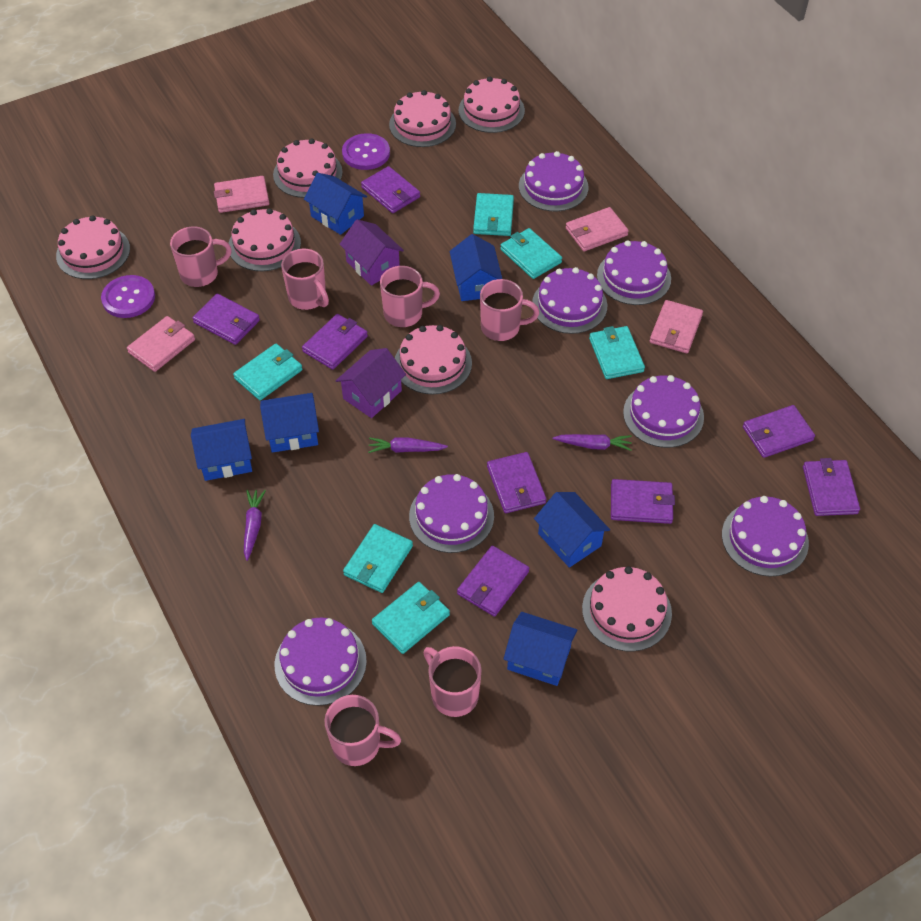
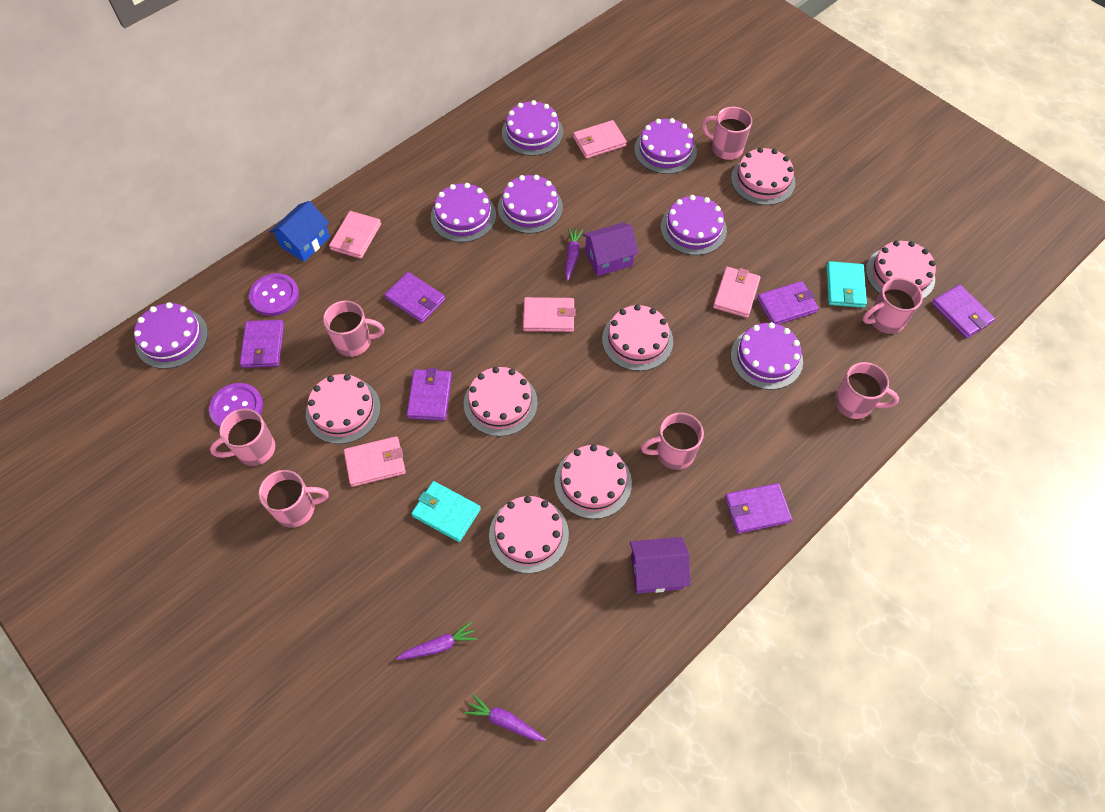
blue house: 6 -> 1
pink mug: 6 -> 7
pink wallet: 4 -> 5
purple wallet: 8 -> 6
turquoise wallet: 6 -> 2

